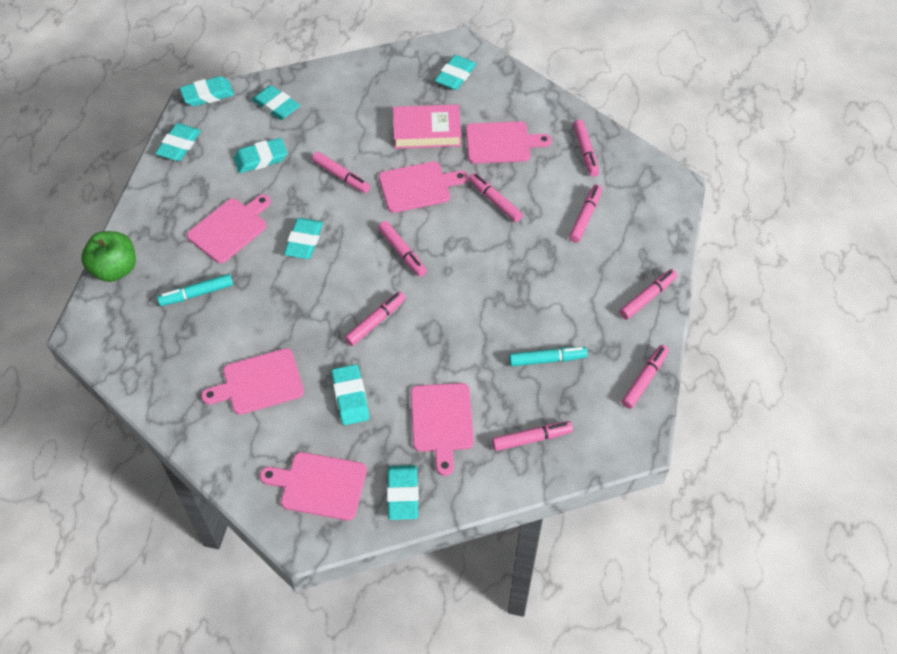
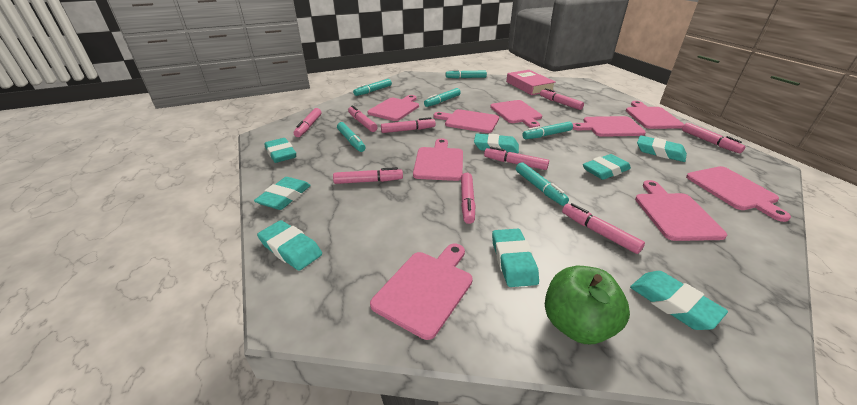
pink cutting board: 6 -> 9
turquoise marker: 2 -> 6

